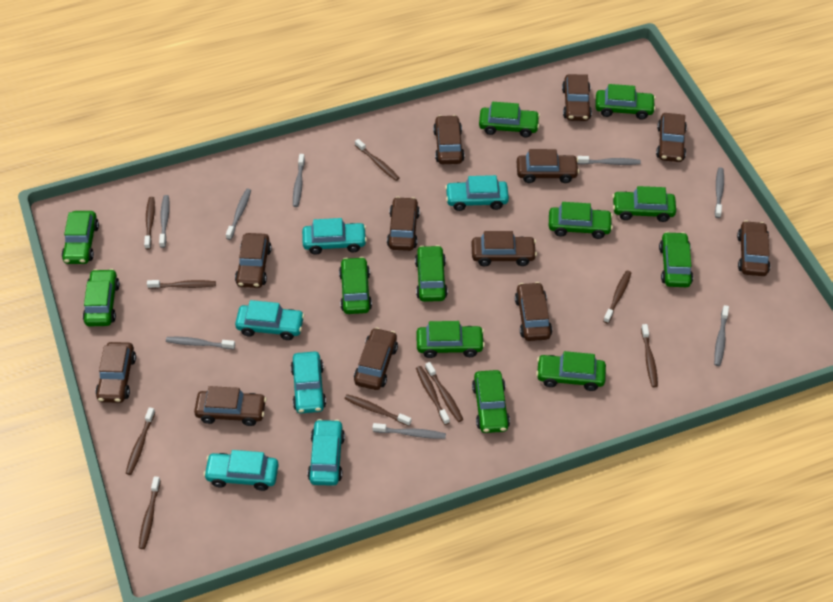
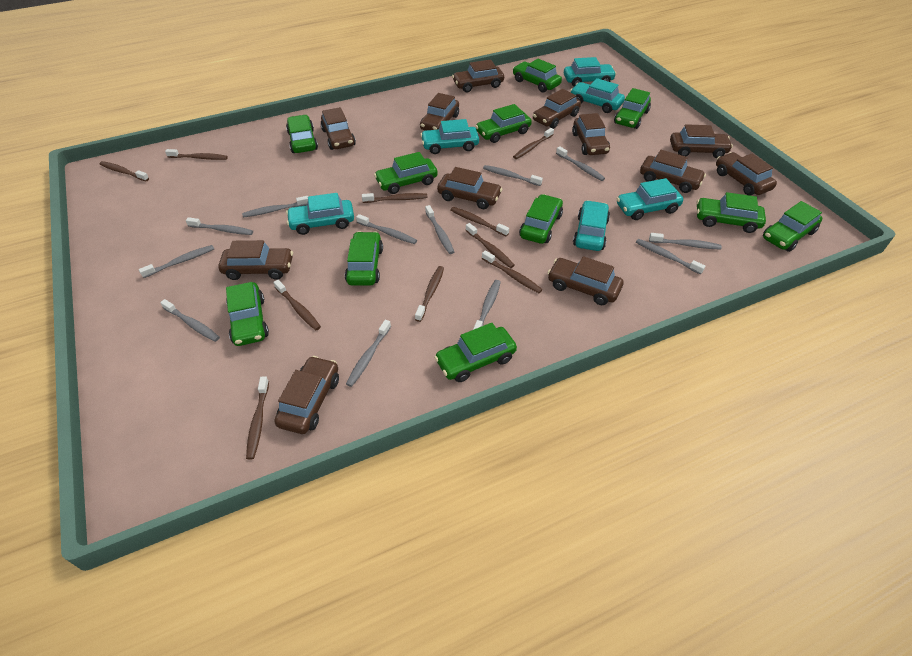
green car: 12 -> 11
grey toothbrush: 8 -> 12

